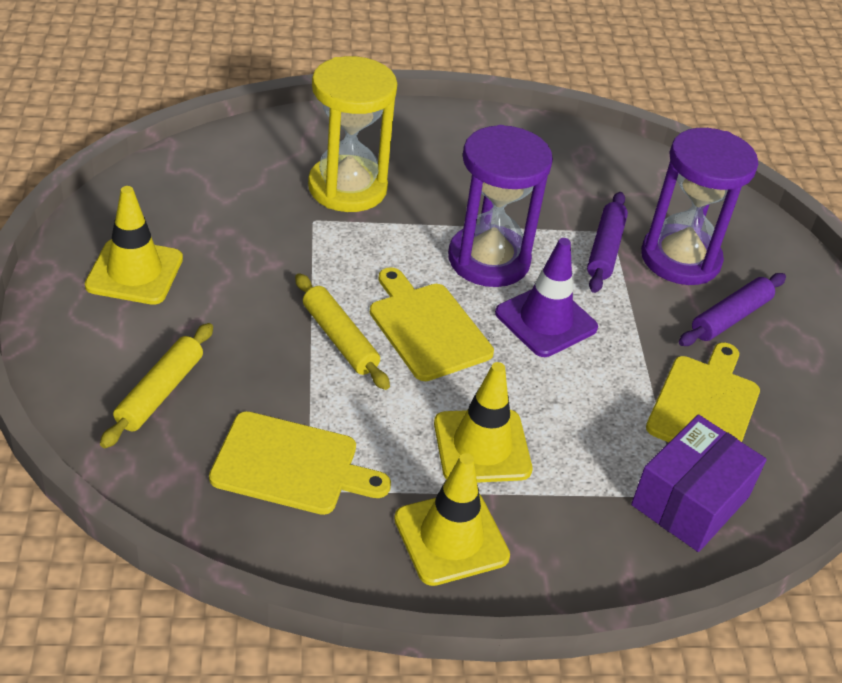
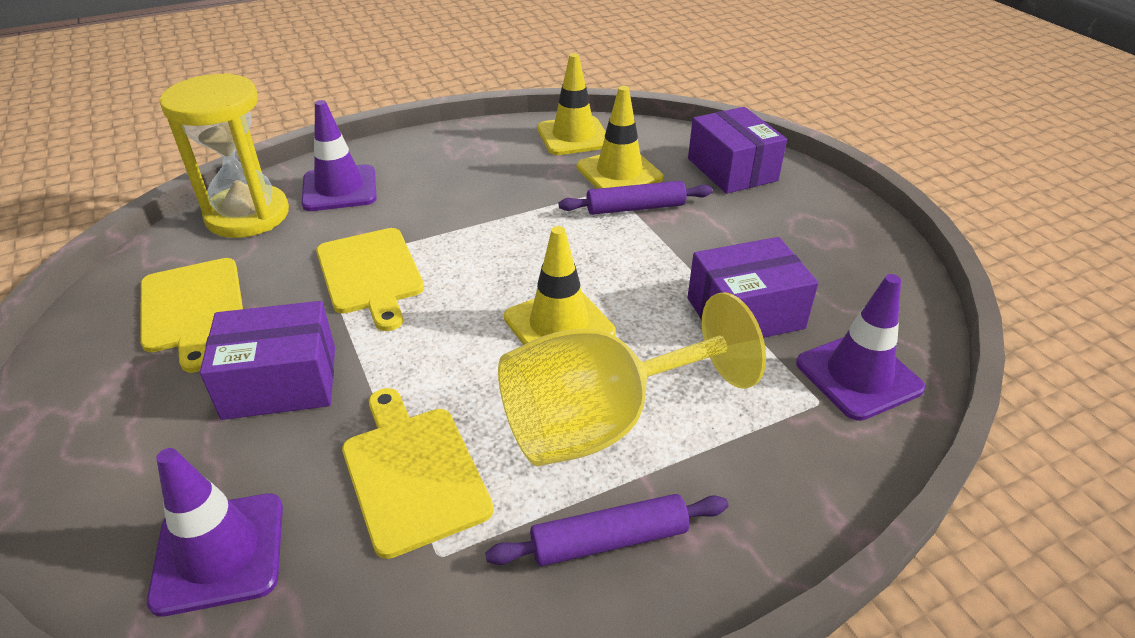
purple box: 1 -> 3
purple hourglass: 2 -> 0
purple traffic cone: 1 -> 3
yellow goblet: 0 -> 1
yellow rolling pin: 2 -> 0

